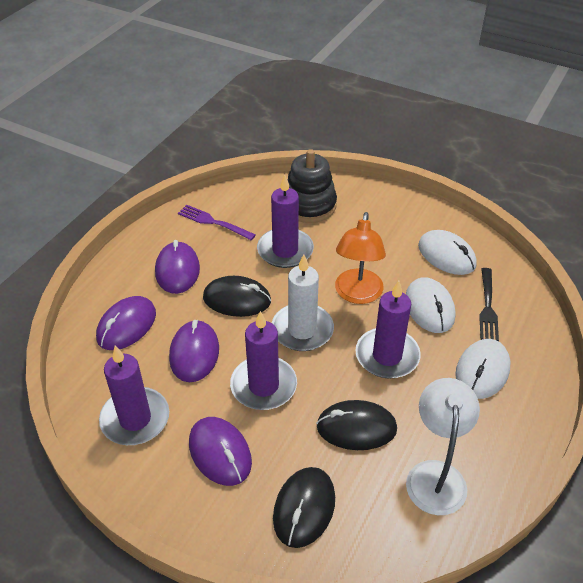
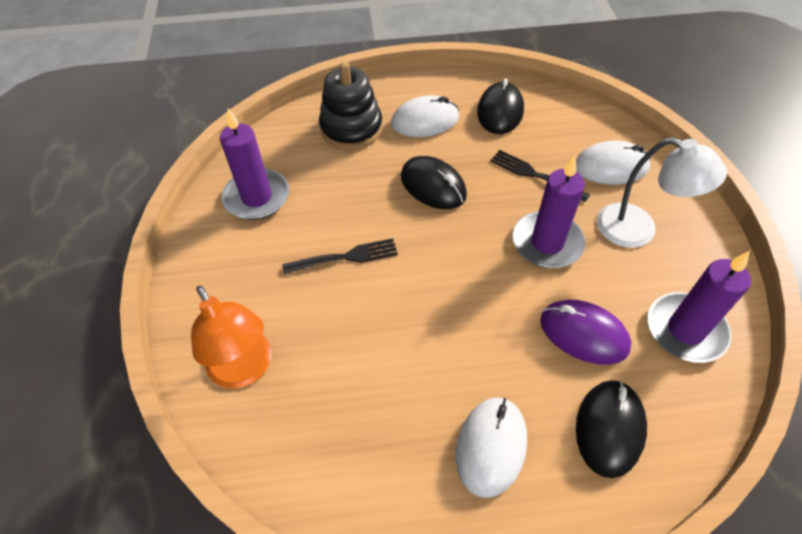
black fork: 1 -> 2
purple candle: 4 -> 3
purple fork: 1 -> 0
purple mouse: 4 -> 1
white candle: 1 -> 0

